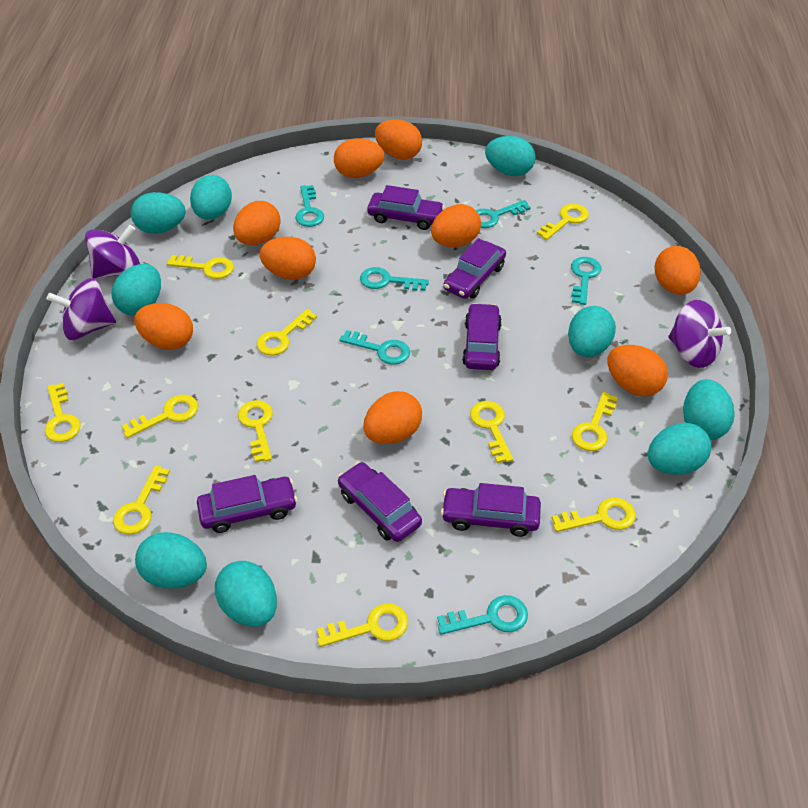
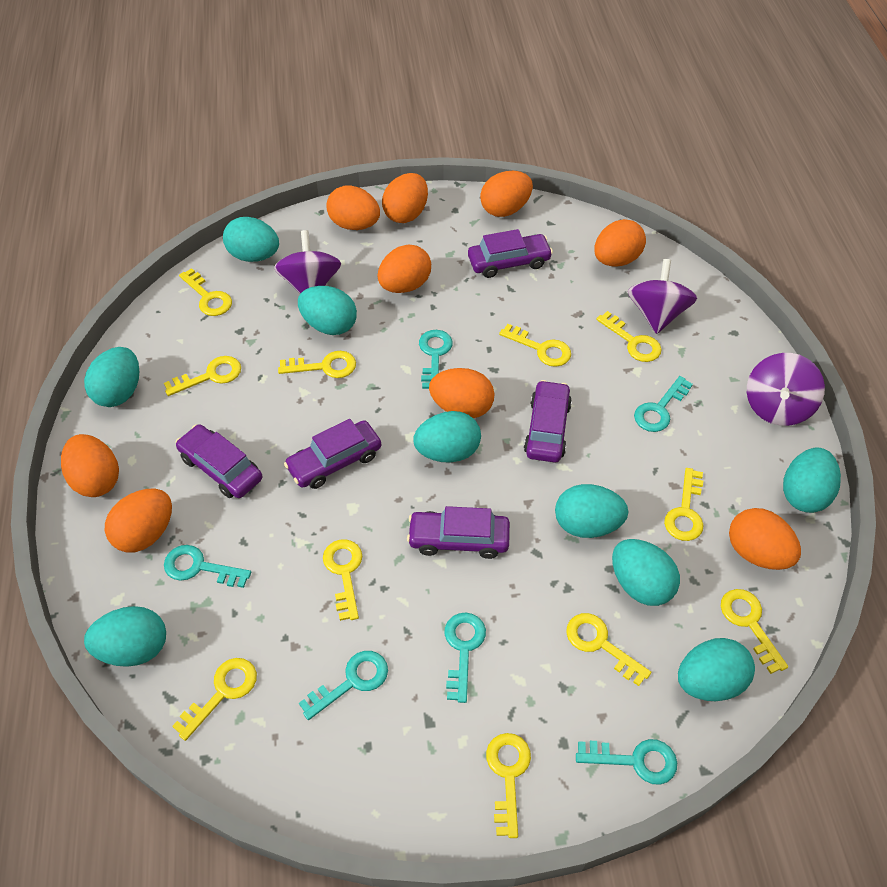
purple car: 6 -> 5

